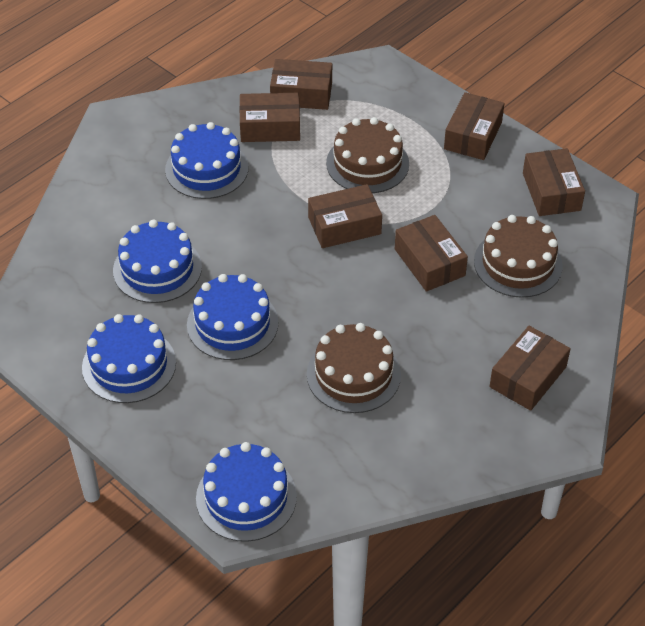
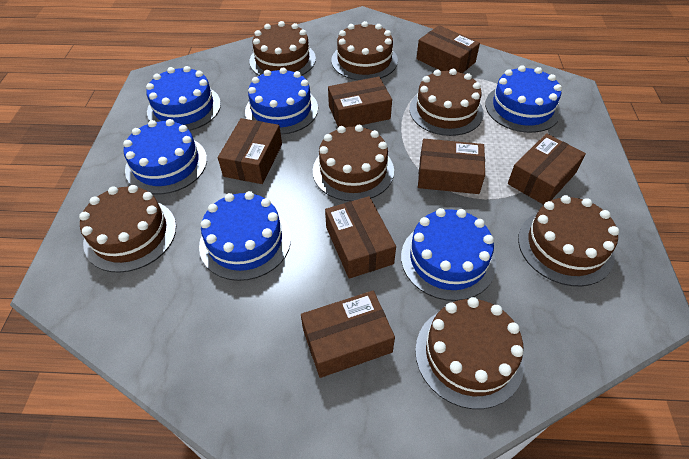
blue cake: 5 -> 6
brown cake: 3 -> 7

